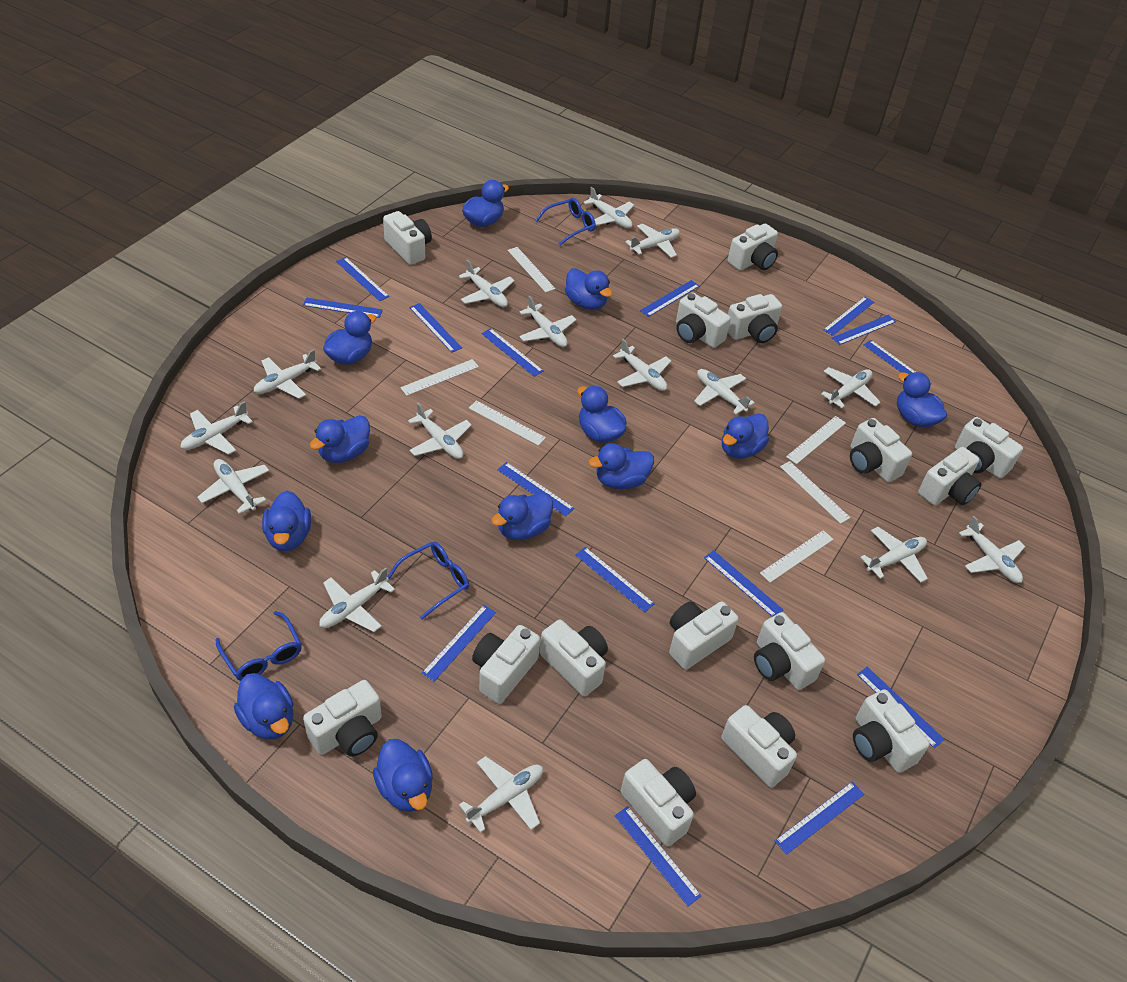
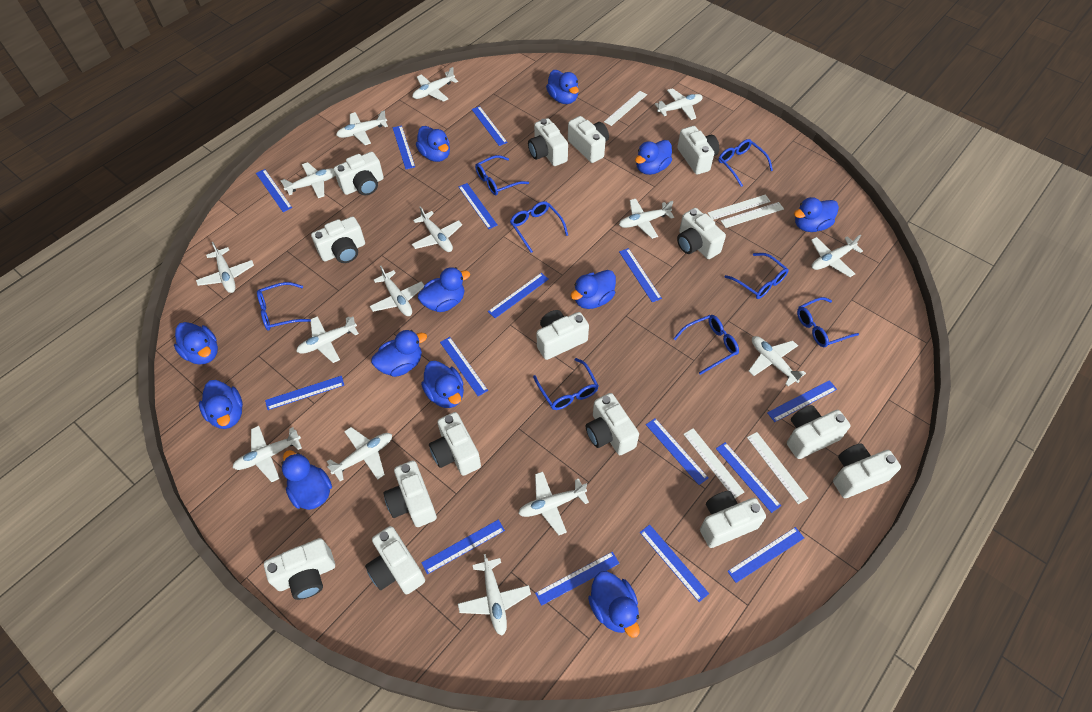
blue glasses: 3 -> 8
white ruler: 6 -> 5

